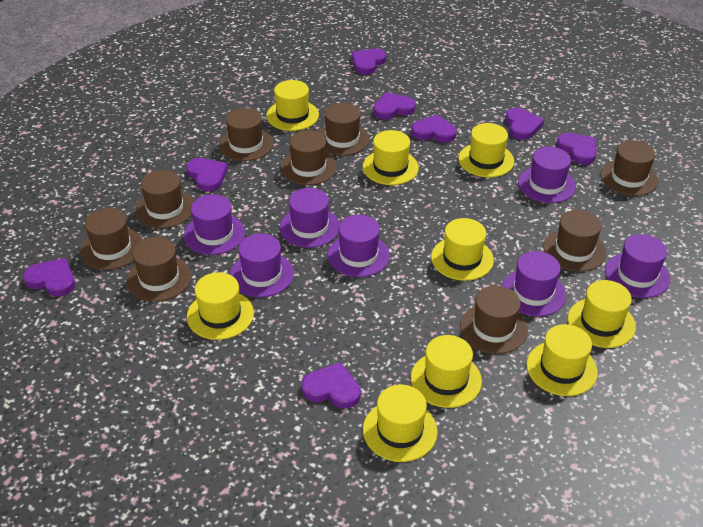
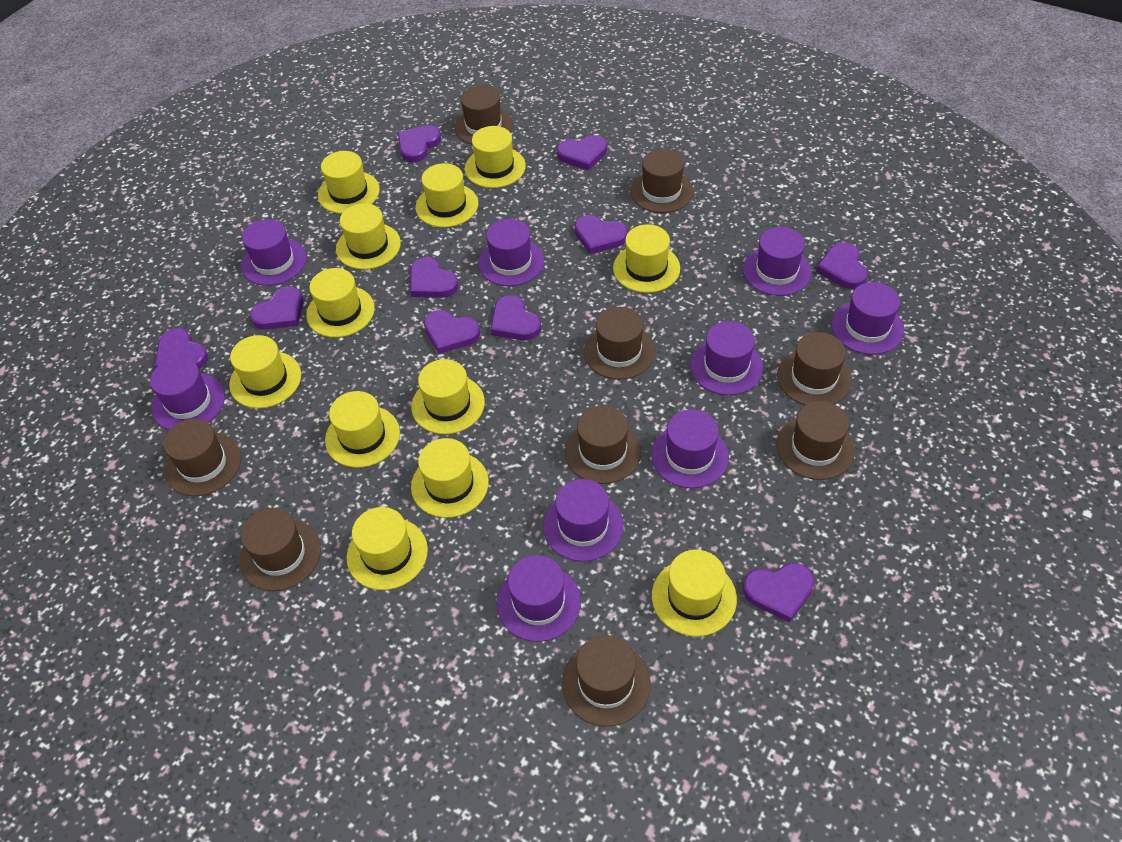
purple hat: 7 -> 9
purple heart: 8 -> 10
yellow hat: 9 -> 12

